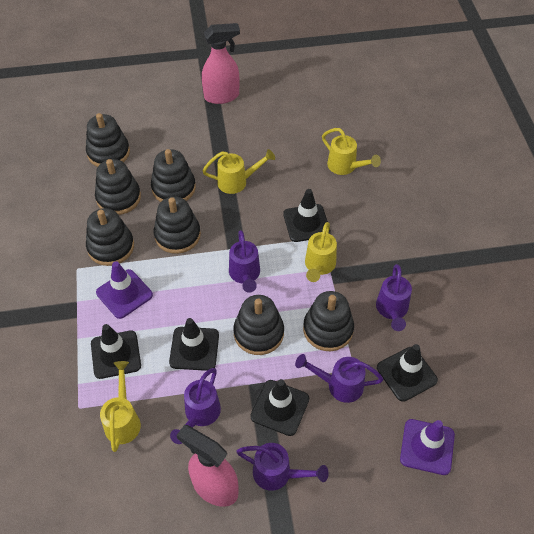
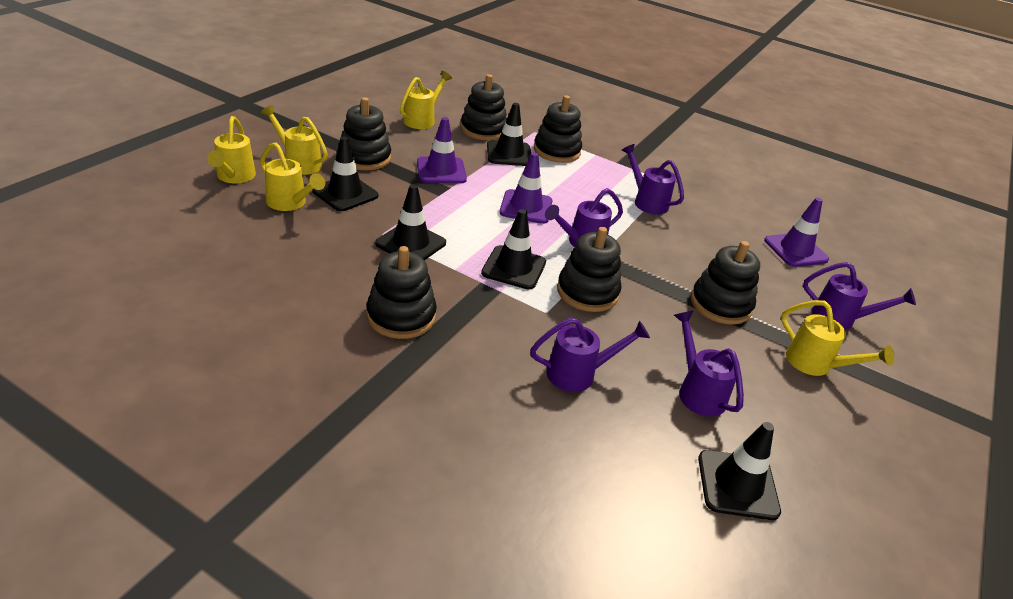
black stacking toy: 7 -> 6
pink spray bottle: 2 -> 0
purple traffic cone: 2 -> 3
yellow watering can: 4 -> 5

